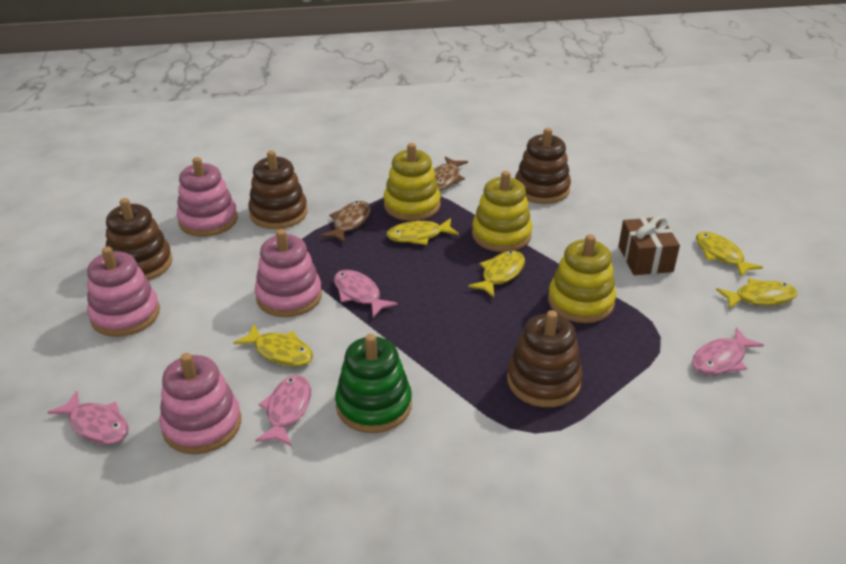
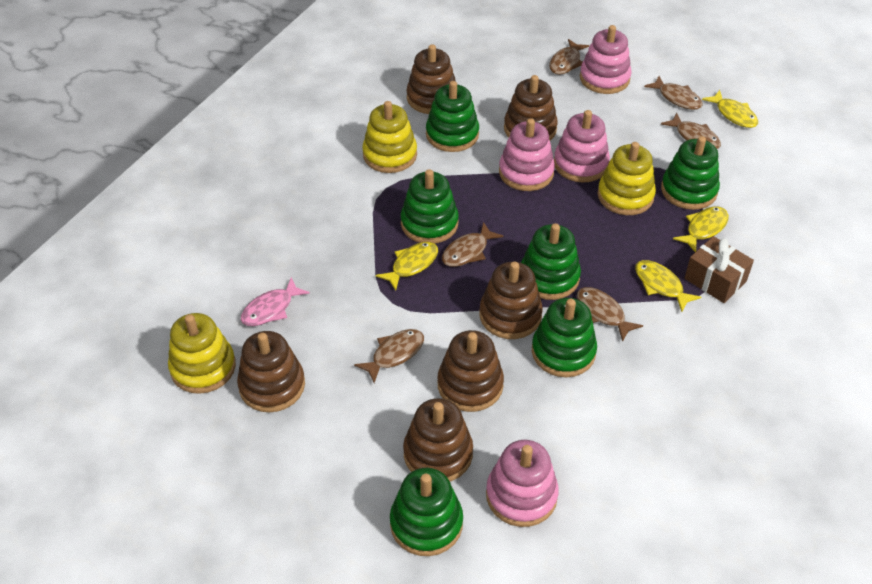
brown fish: 2 -> 6
brown stacking toy: 4 -> 6
green stacking toy: 1 -> 6
pink fish: 4 -> 1
yellow fish: 5 -> 4

